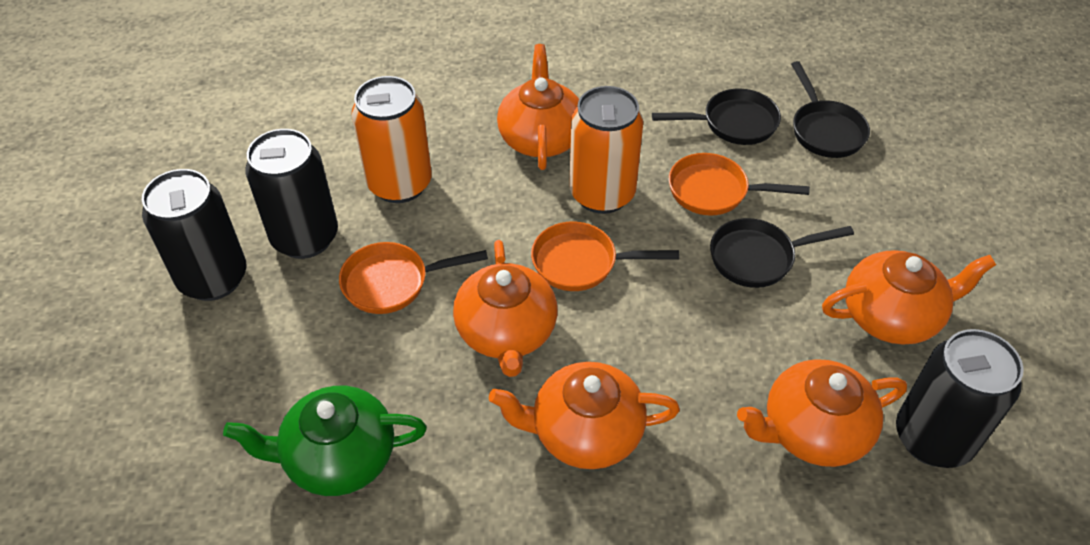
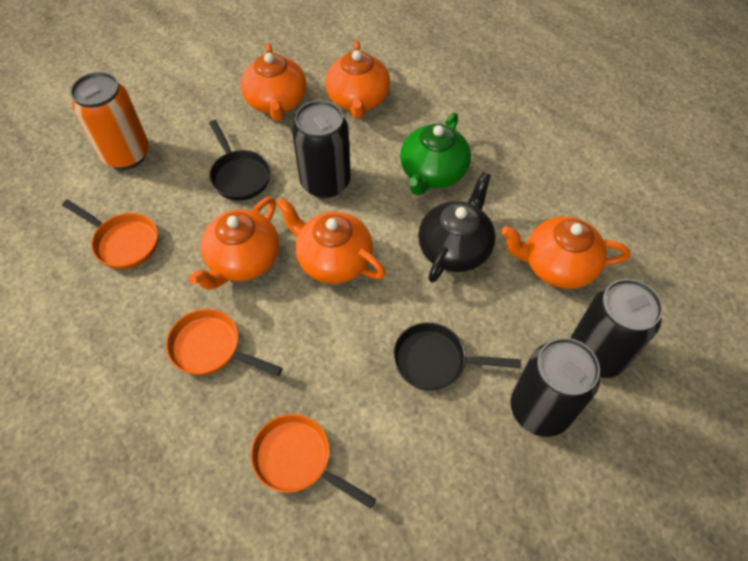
black pan: 3 -> 2
black teapot: 0 -> 1
orange can: 2 -> 1

